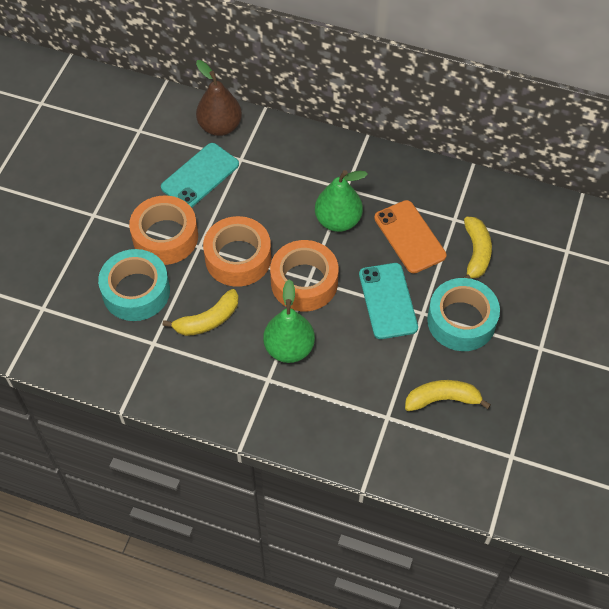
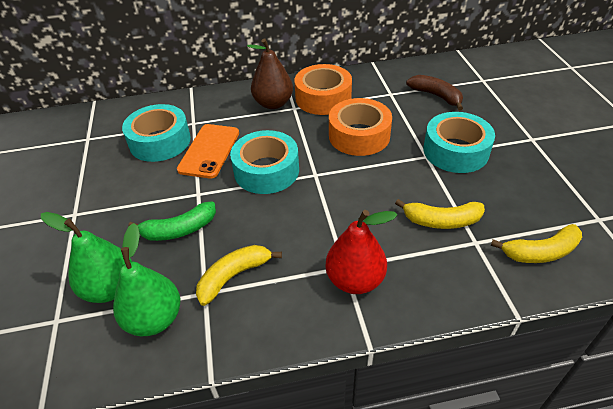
brown banana: 0 -> 1
green banana: 0 -> 1
orange tape: 3 -> 2
red pear: 0 -> 1
turquoise phone: 2 -> 0
turquoise tape: 2 -> 3

